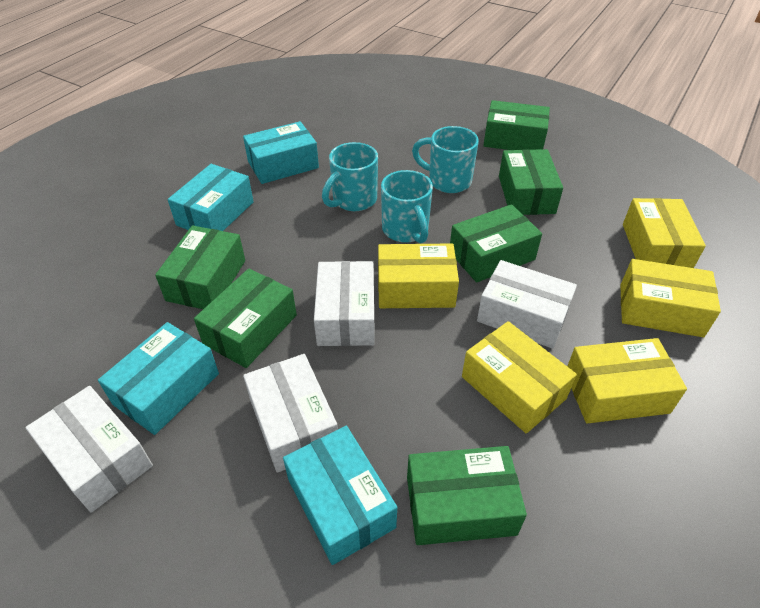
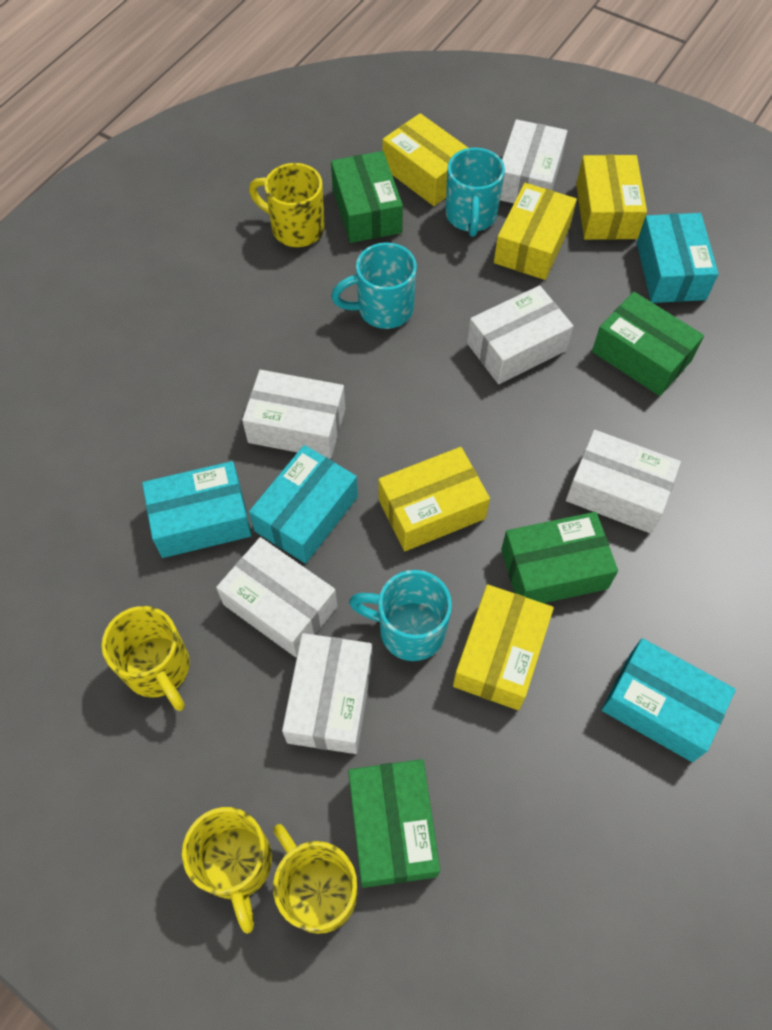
green box: 6 -> 4
white box: 4 -> 6
yellow mug: 0 -> 4

